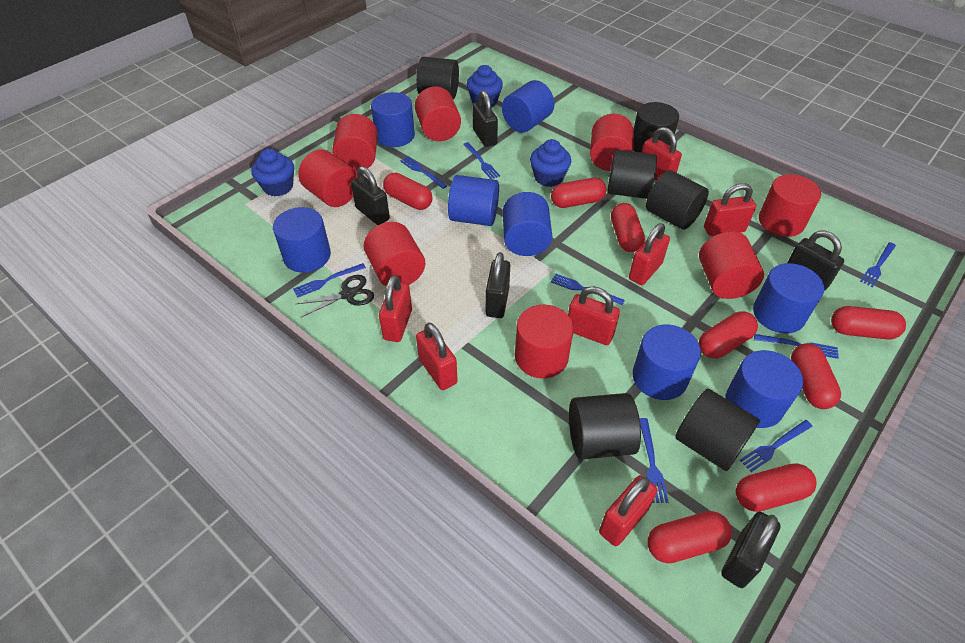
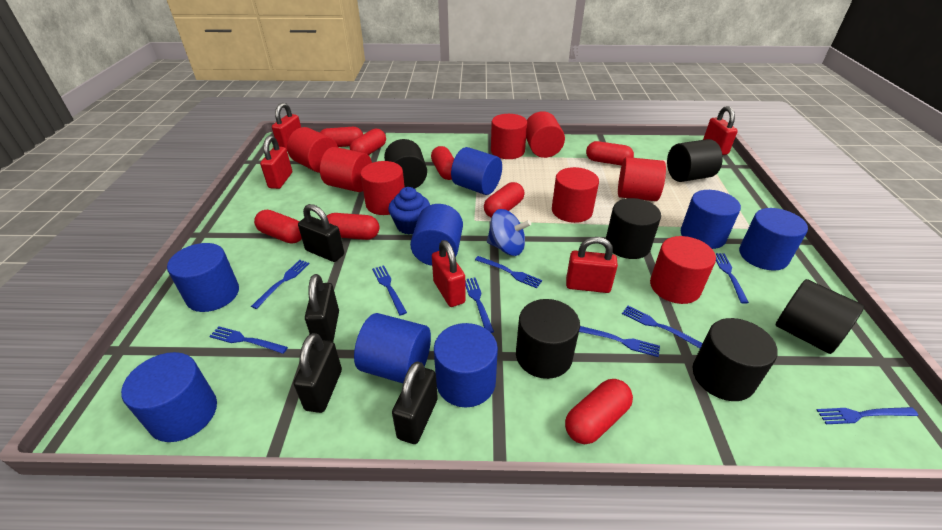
black padlock: 5 -> 4
black scissors: 1 -> 0
blue cupcake: 3 -> 1
blue fork: 8 -> 9
blue spinning top: 0 -> 1
red padlock: 7 -> 5

